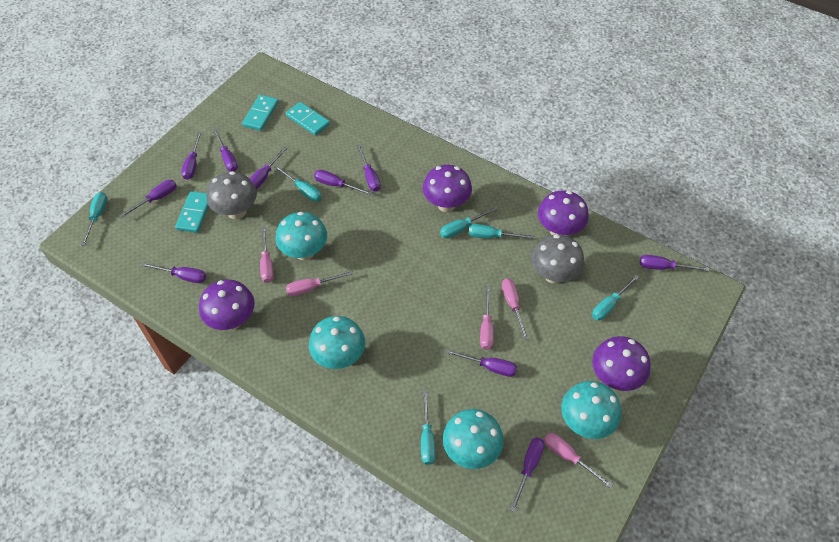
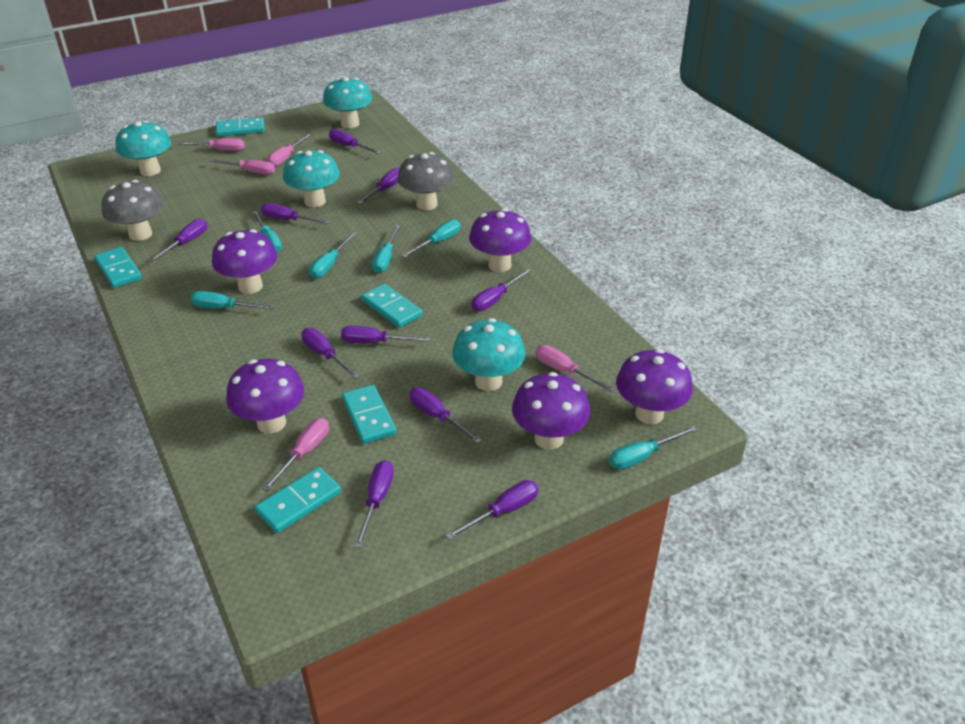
purple mushroom: 4 -> 5
turquoise domino: 3 -> 5

